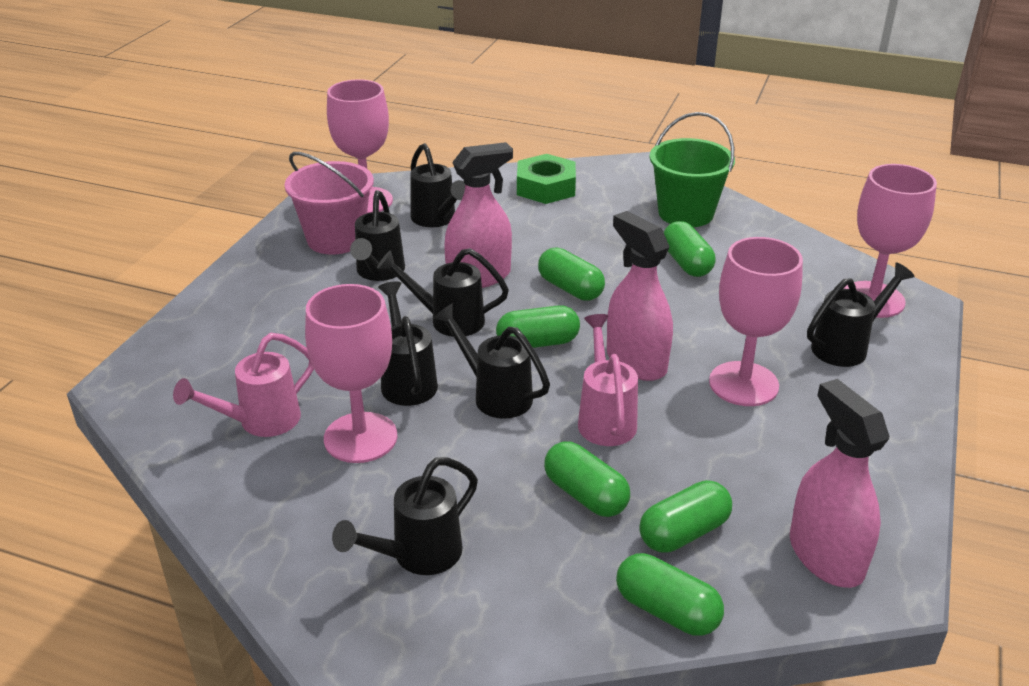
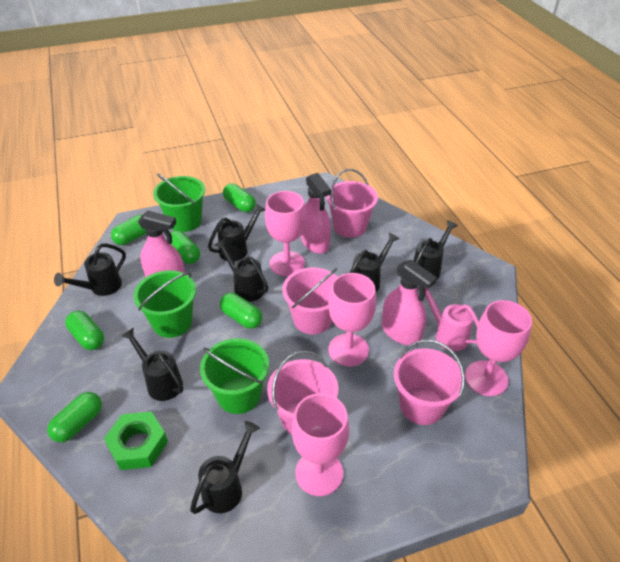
green bucket: 1 -> 3
pink bucket: 1 -> 4
pink watering can: 2 -> 1

